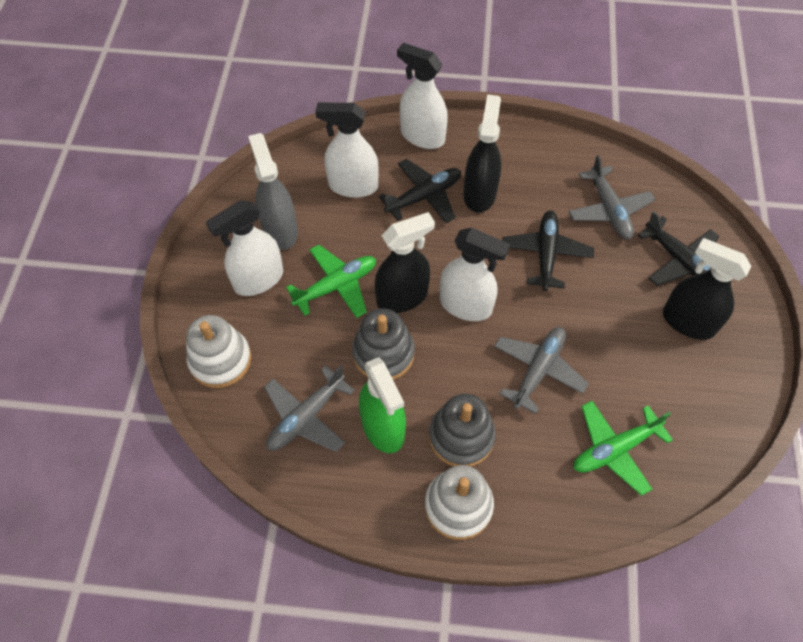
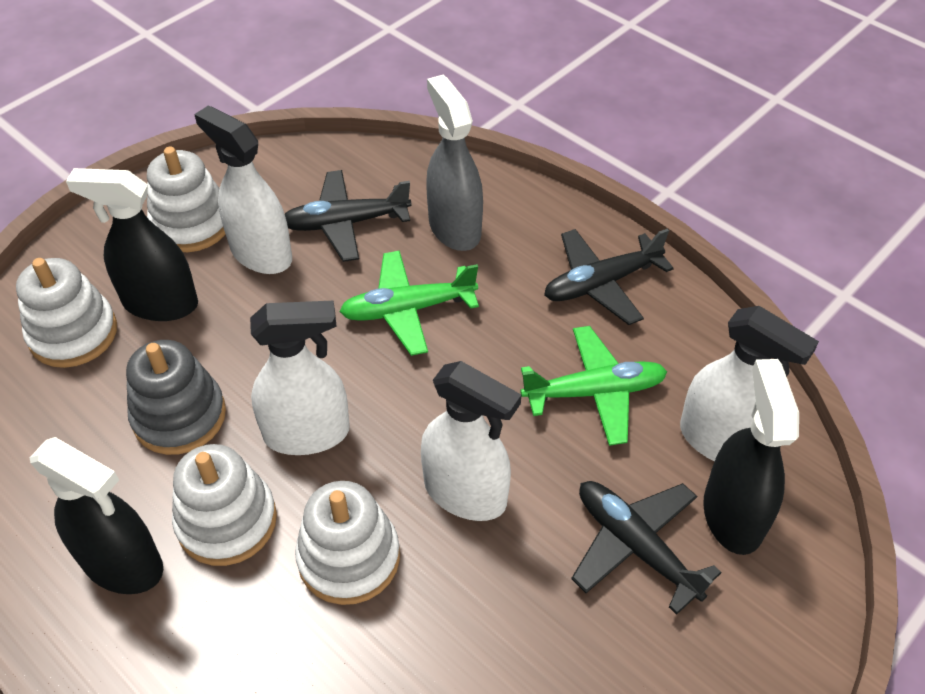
green spray bottle: 1 -> 0
grey plane: 3 -> 0
grey stacking toy: 2 -> 1
white stacking toy: 2 -> 4

